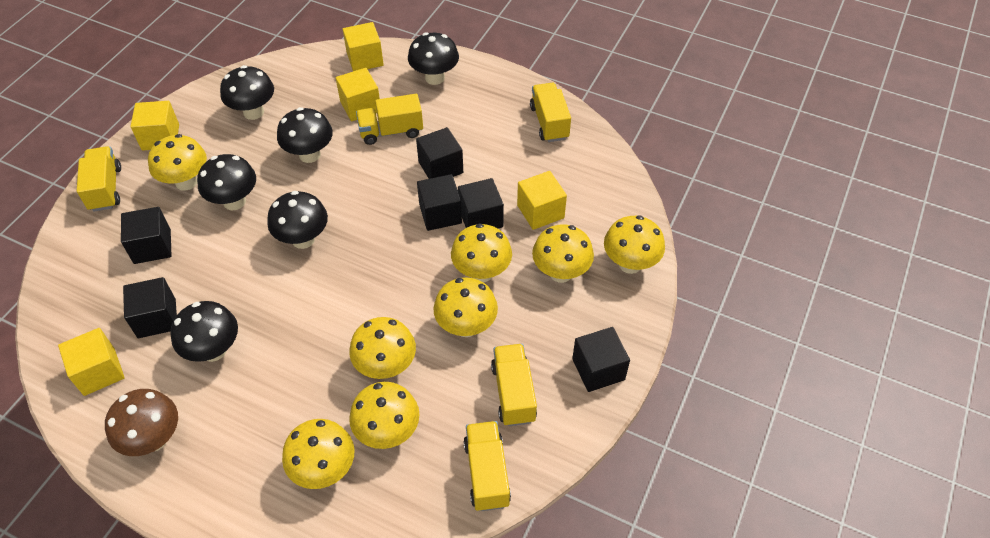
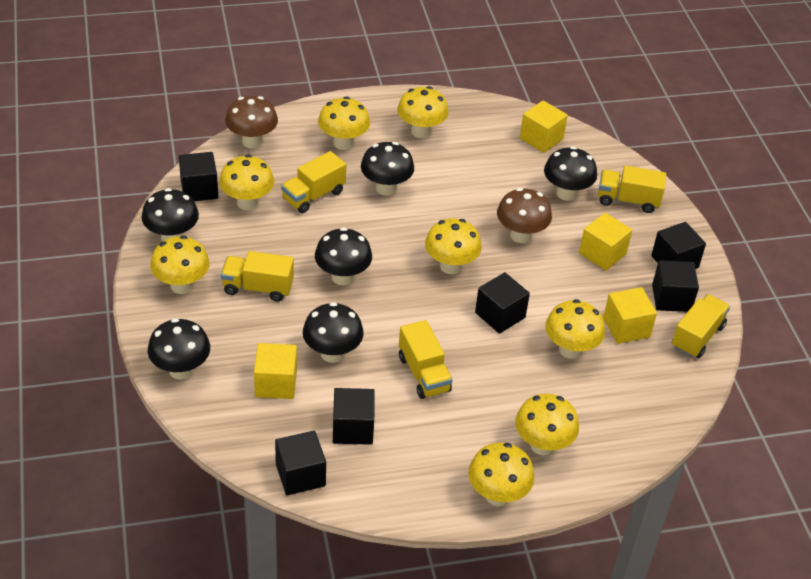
brown mushroom: 1 -> 2
yellow cube: 5 -> 4

